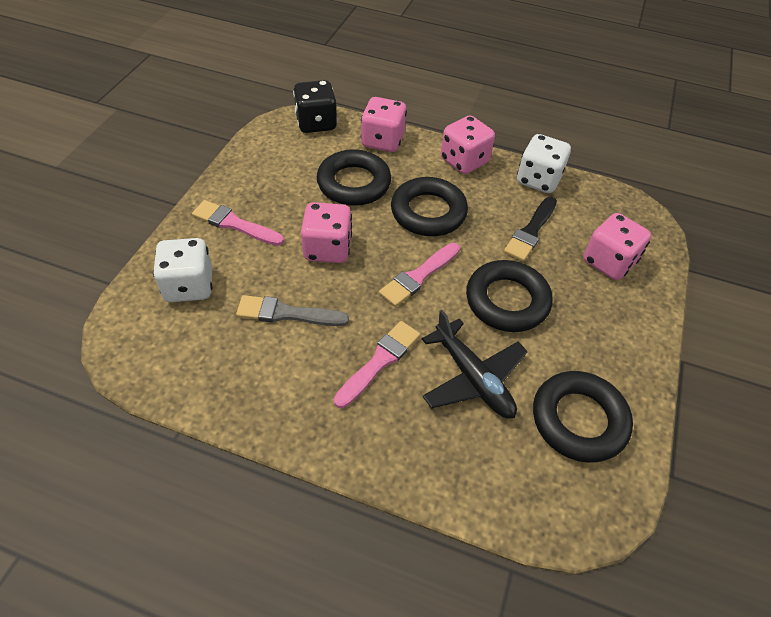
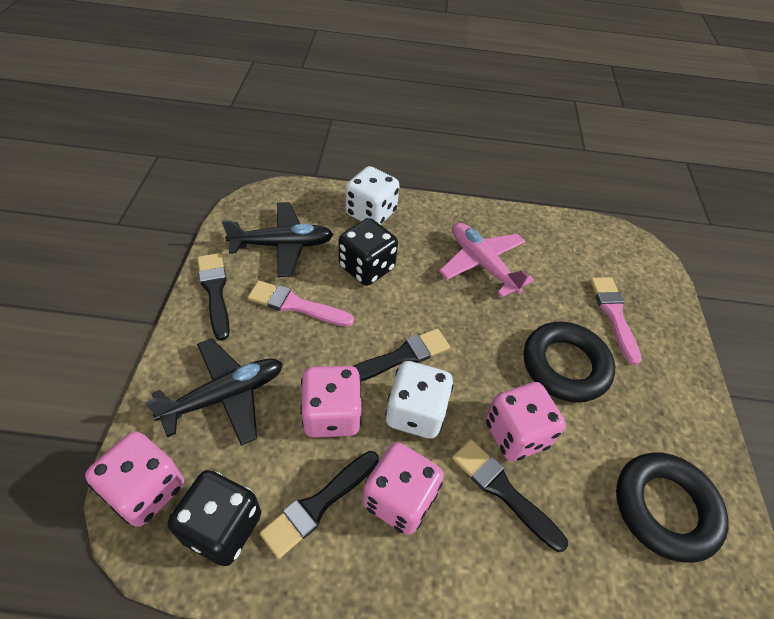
black brush: 1 -> 4
black dice: 1 -> 2
black plane: 1 -> 2
black ring: 4 -> 2
grey brush: 1 -> 0
pink brush: 3 -> 2
pink plane: 0 -> 1

